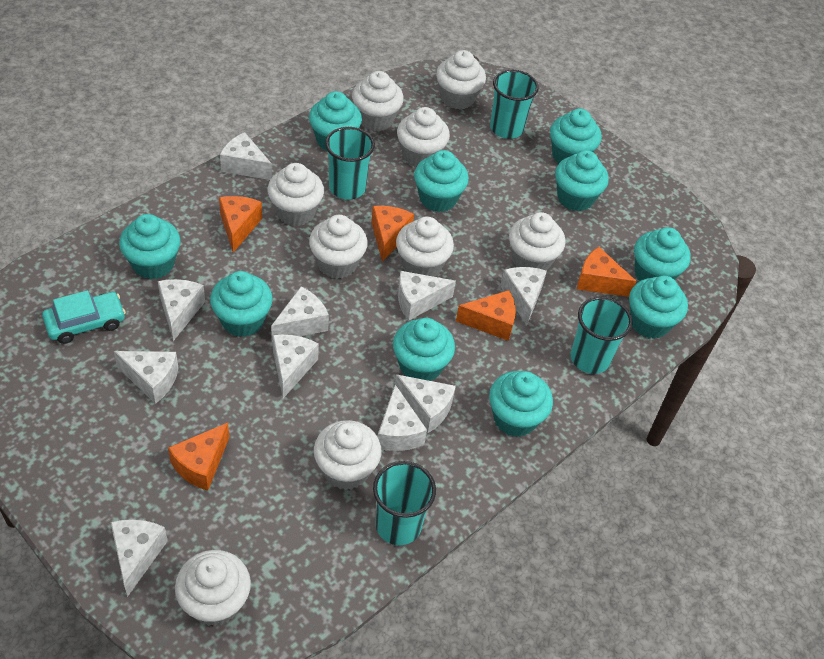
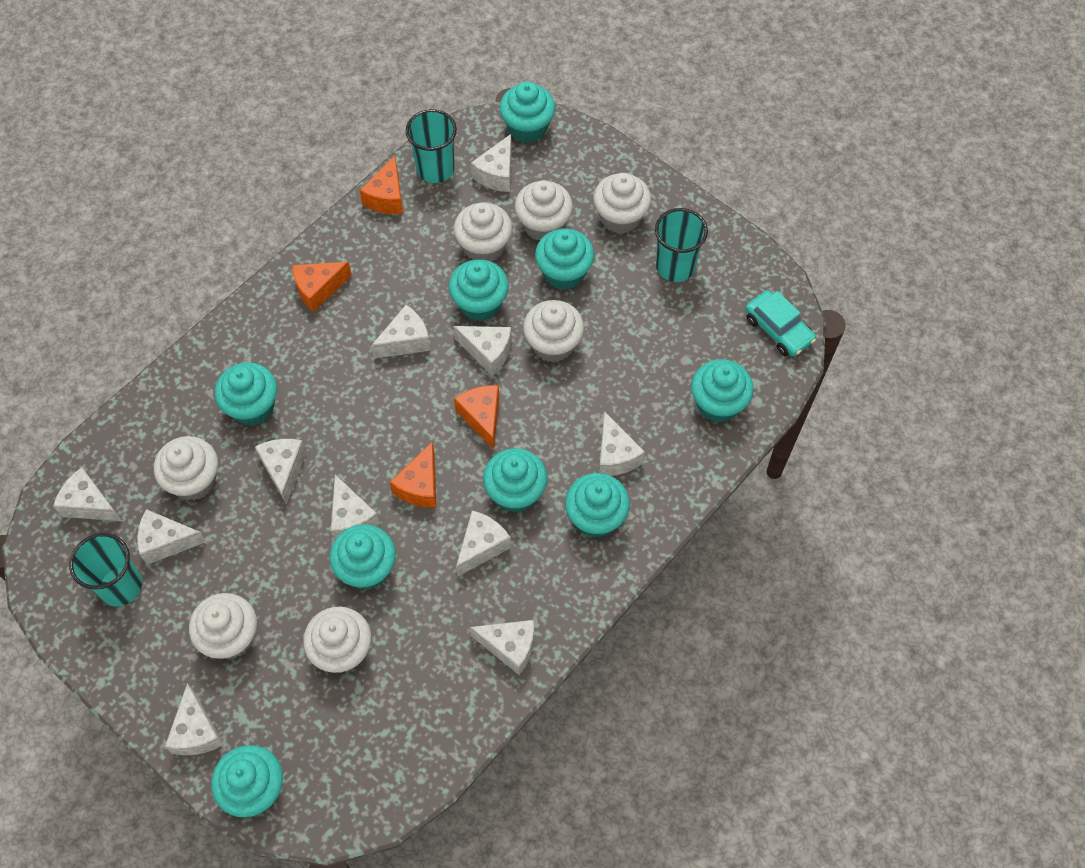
orange cheese: 5 -> 4
turquoise cup: 4 -> 3
turquoise cupcake: 10 -> 9
white cheese: 10 -> 11
white cupcake: 9 -> 7

